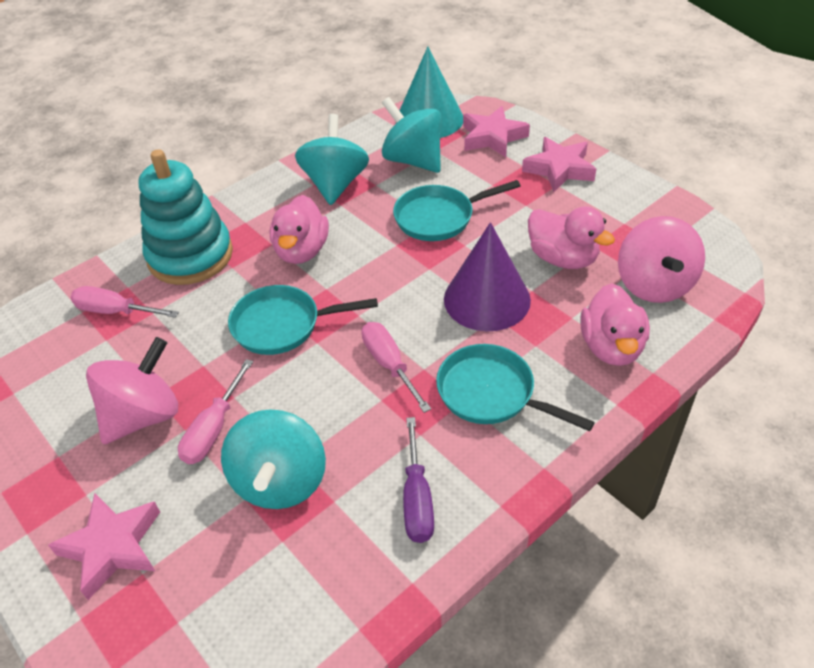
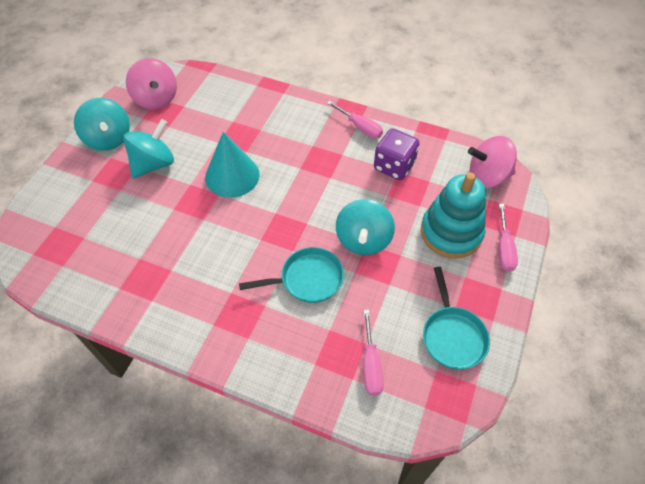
pink duck: 3 -> 0
pink star: 3 -> 0
purple cone: 1 -> 0
purple dice: 0 -> 1
purple screwdriver: 1 -> 0
turquoise pan: 3 -> 2

